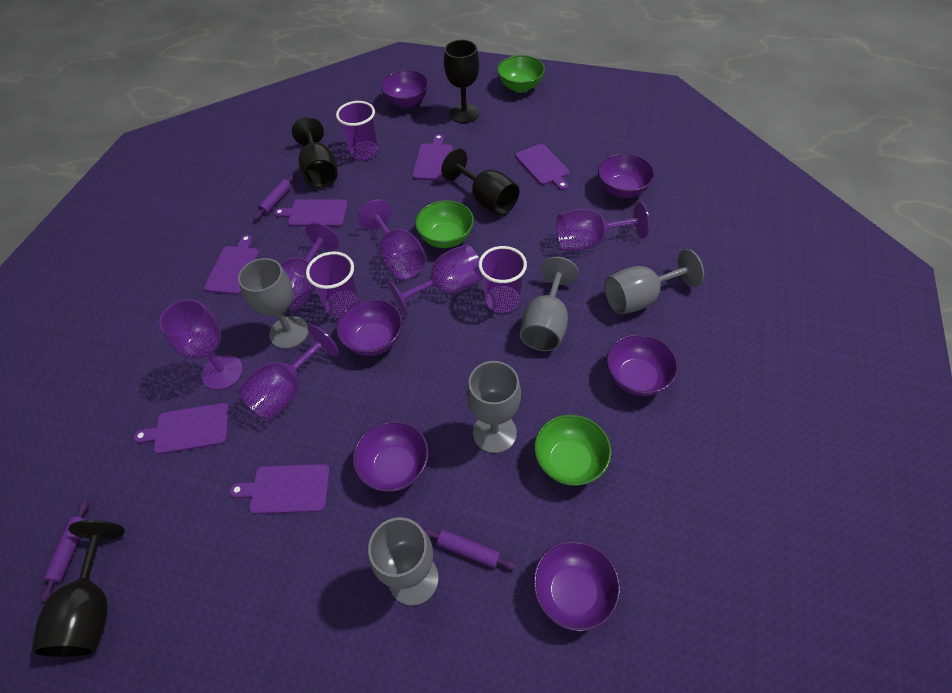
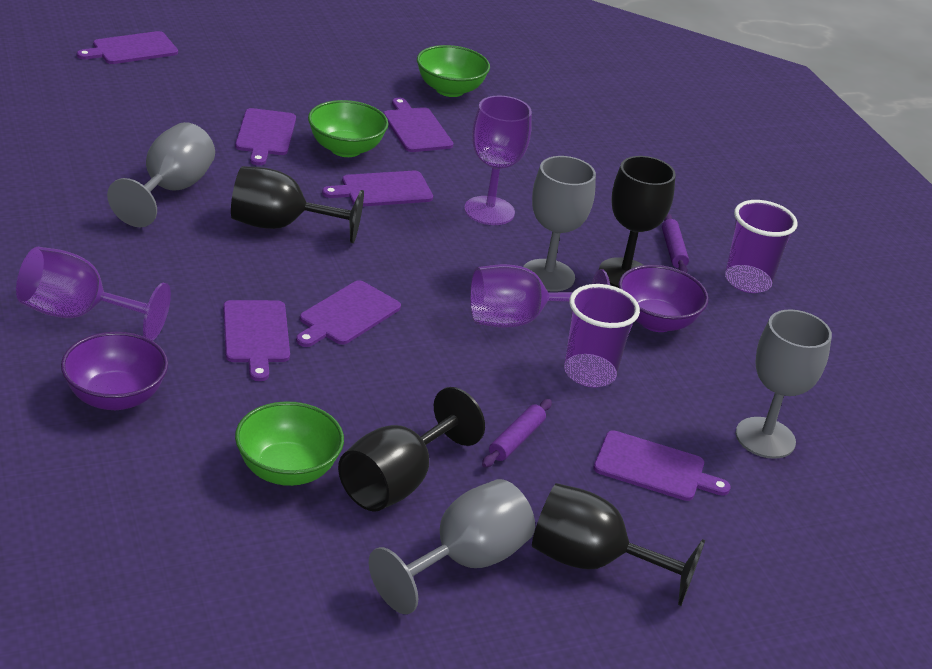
grey goblet: 5 -> 4
purple bowl: 6 -> 2
purple cup: 3 -> 2
purple cutting board: 6 -> 7
purple goblet: 6 -> 3
purple rolling pin: 3 -> 2

